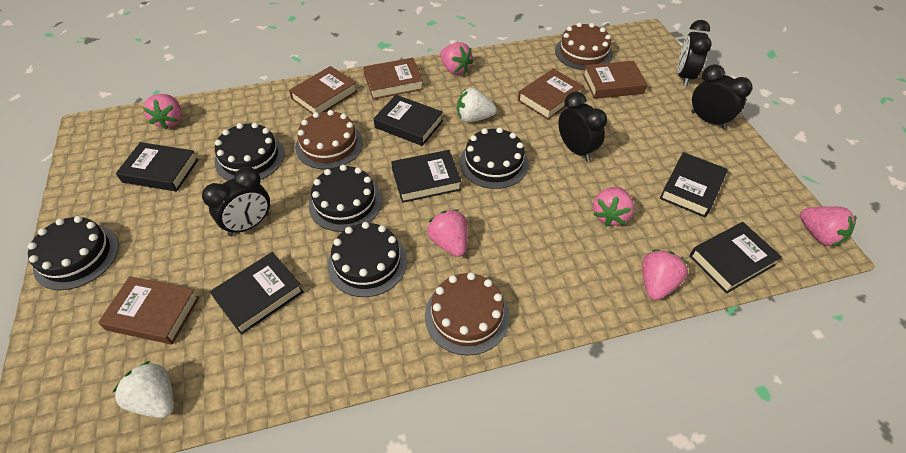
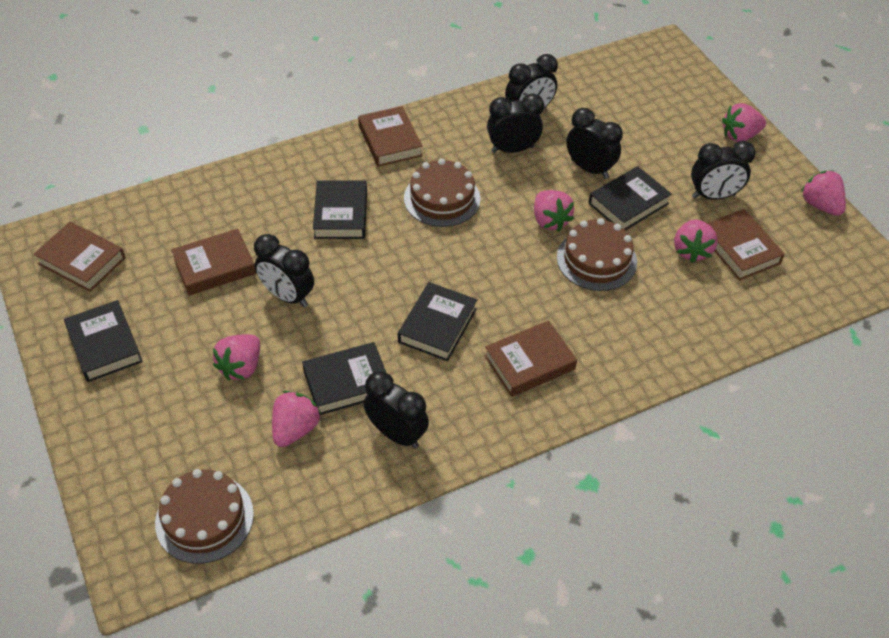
black book: 6 -> 5
black cake: 5 -> 0
black clock: 4 -> 6
white strawberry: 2 -> 0

